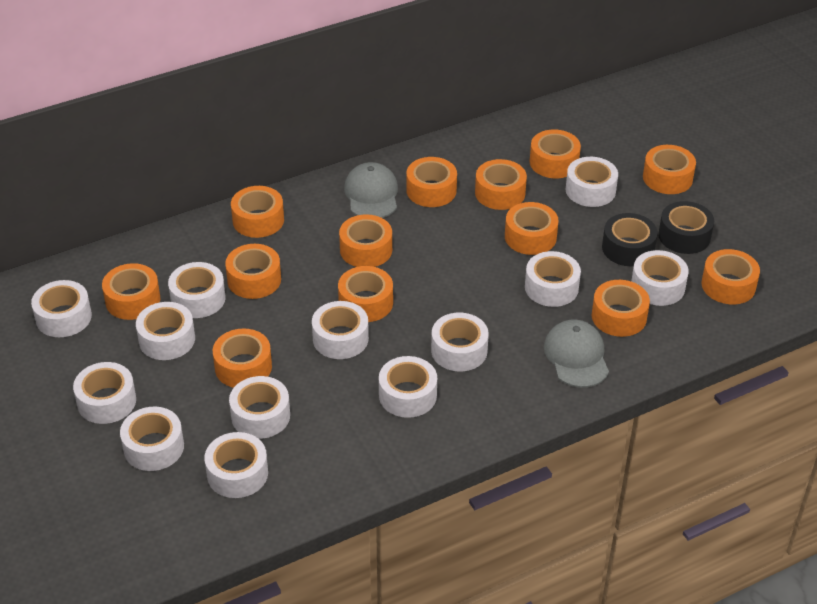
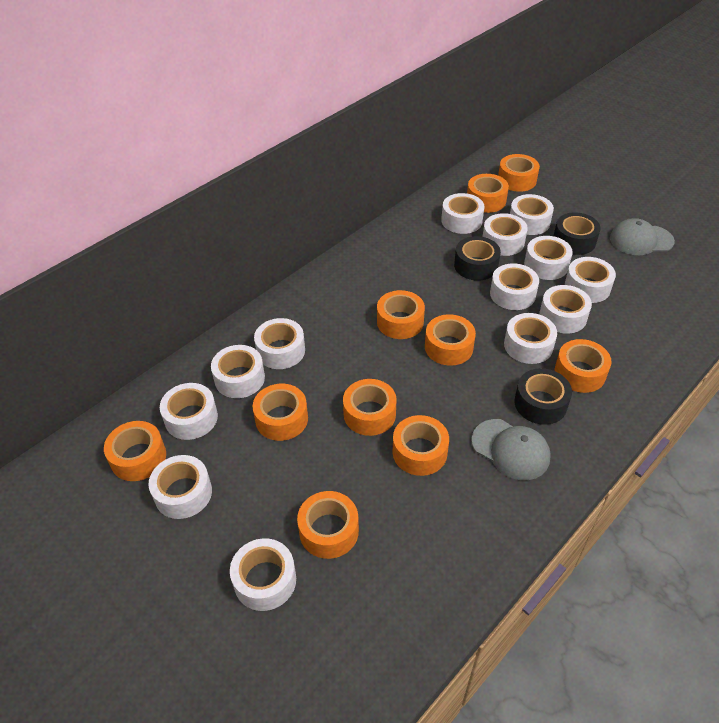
black tape: 2 -> 3
orange tape: 13 -> 10

